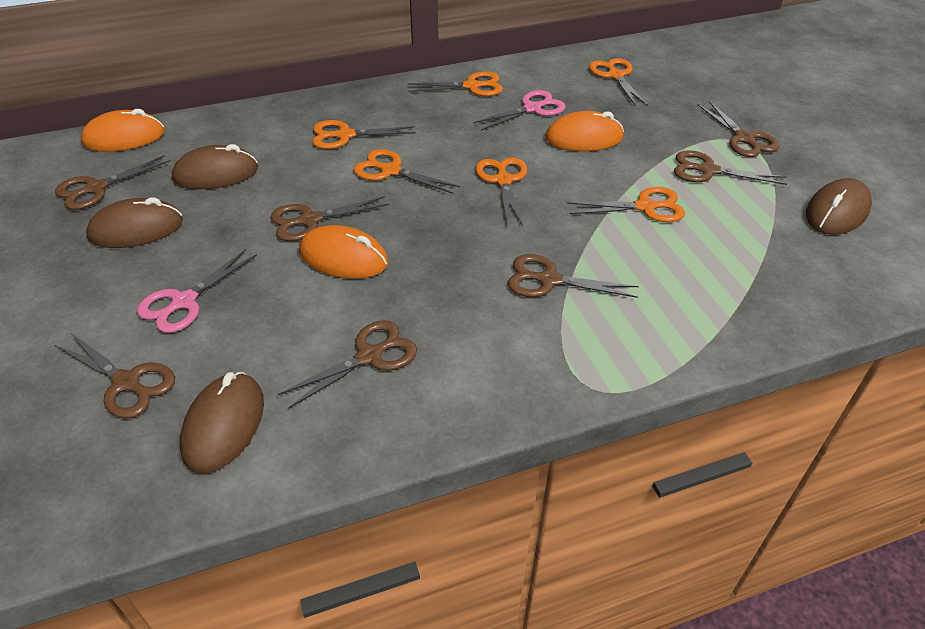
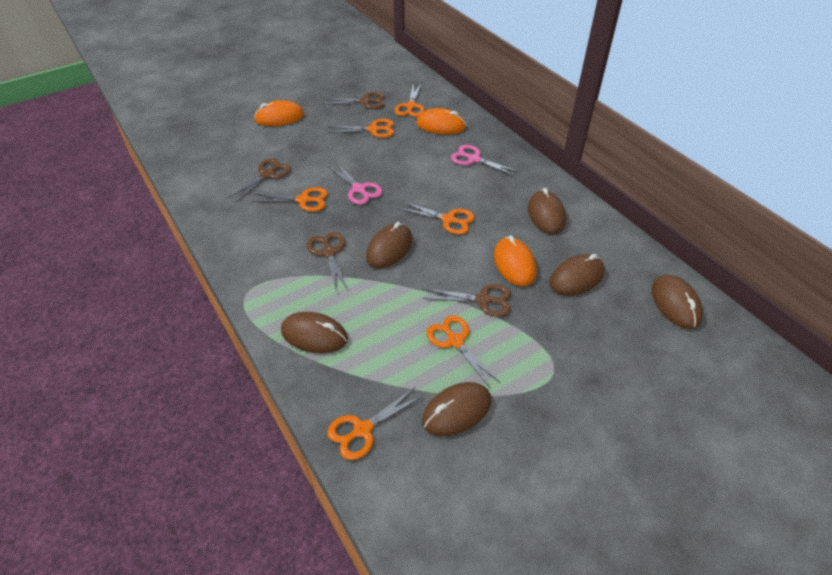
brown mouse: 4 -> 6
brown scissors: 7 -> 4

